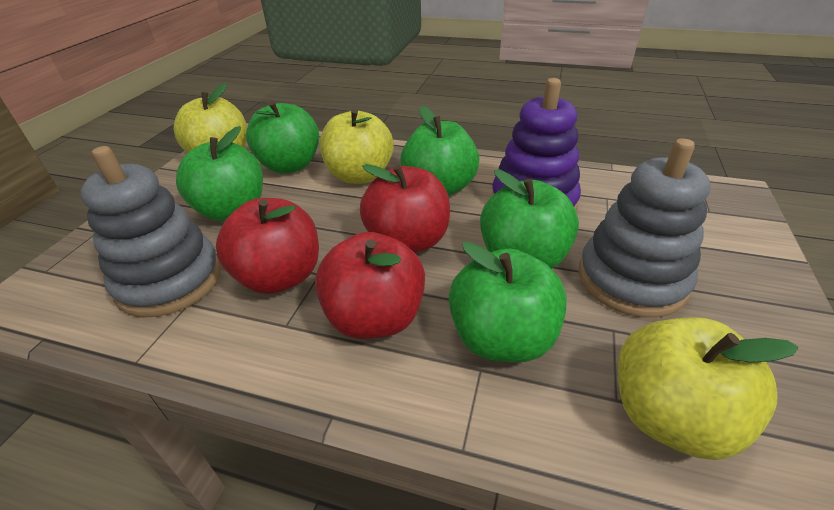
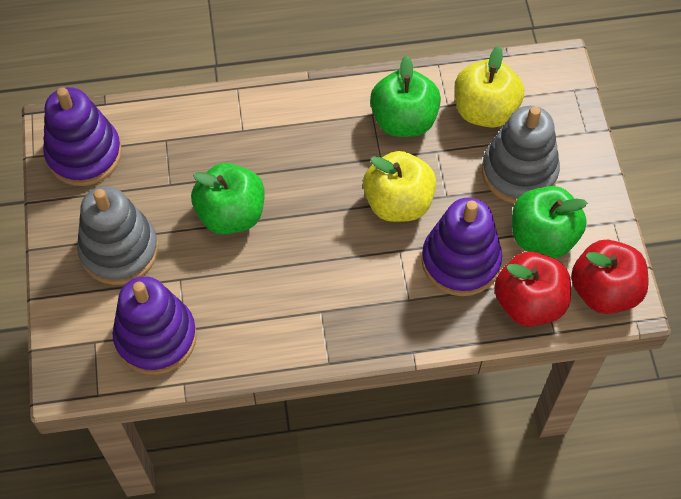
green apple: 5 -> 3
purple stacking toy: 1 -> 3
red apple: 3 -> 2
yellow apple: 3 -> 2

